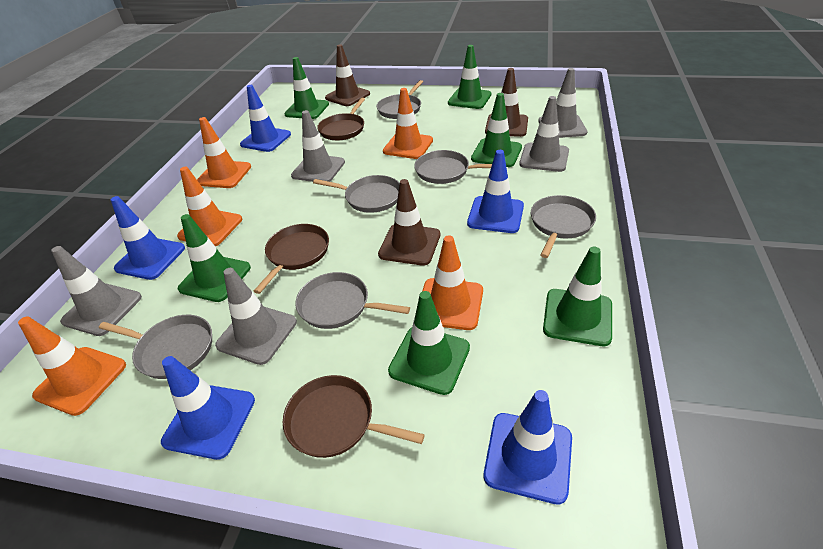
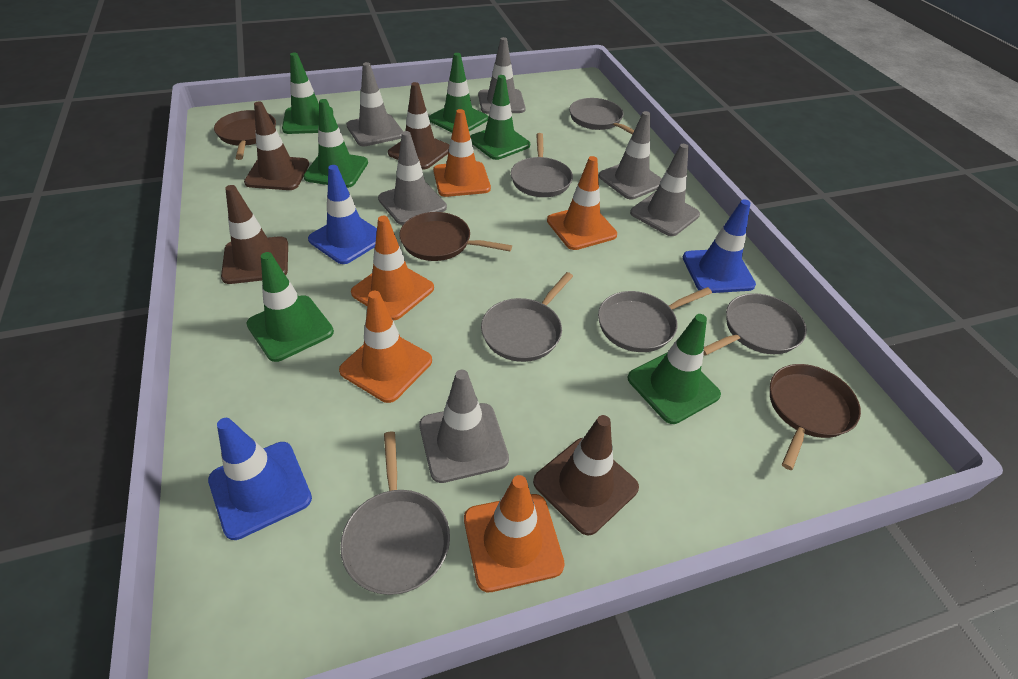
blue traffic cone: 5 -> 3
brown traffic cone: 3 -> 4
grey traffic cone: 5 -> 6

